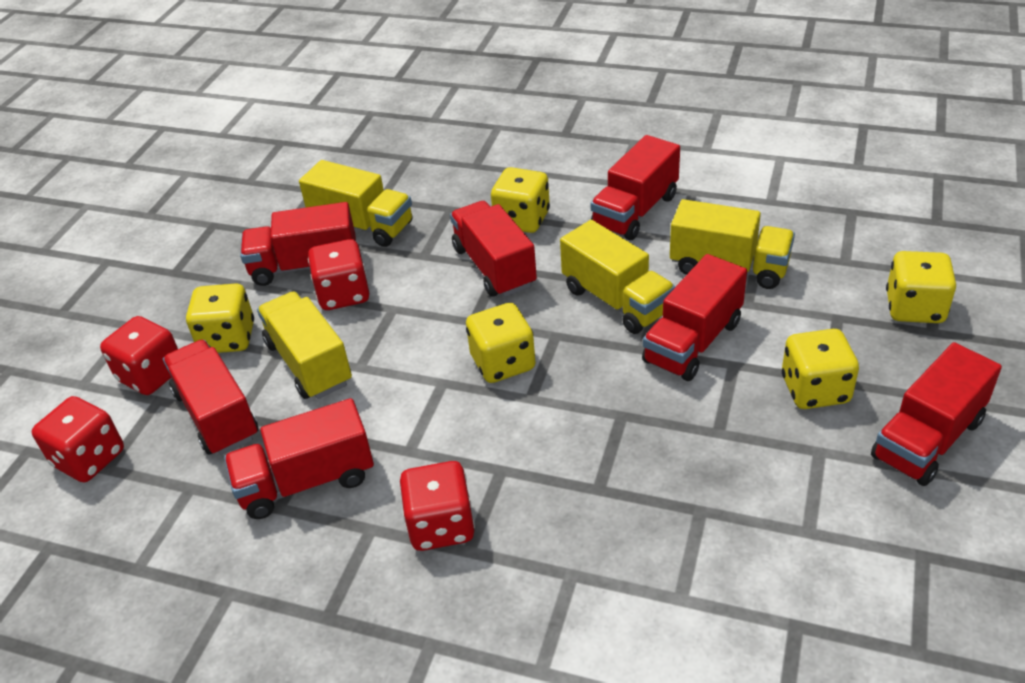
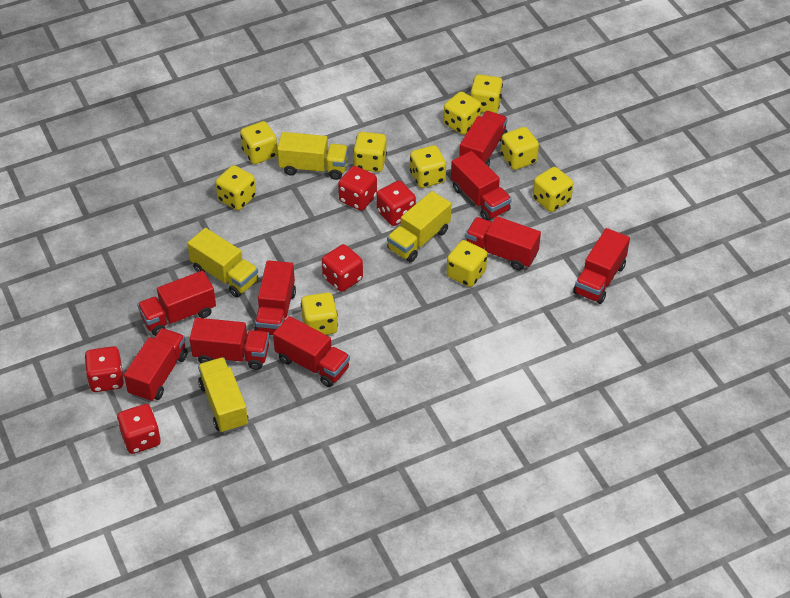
red dice: 4 -> 5
red truck: 7 -> 9
yellow dice: 5 -> 10

